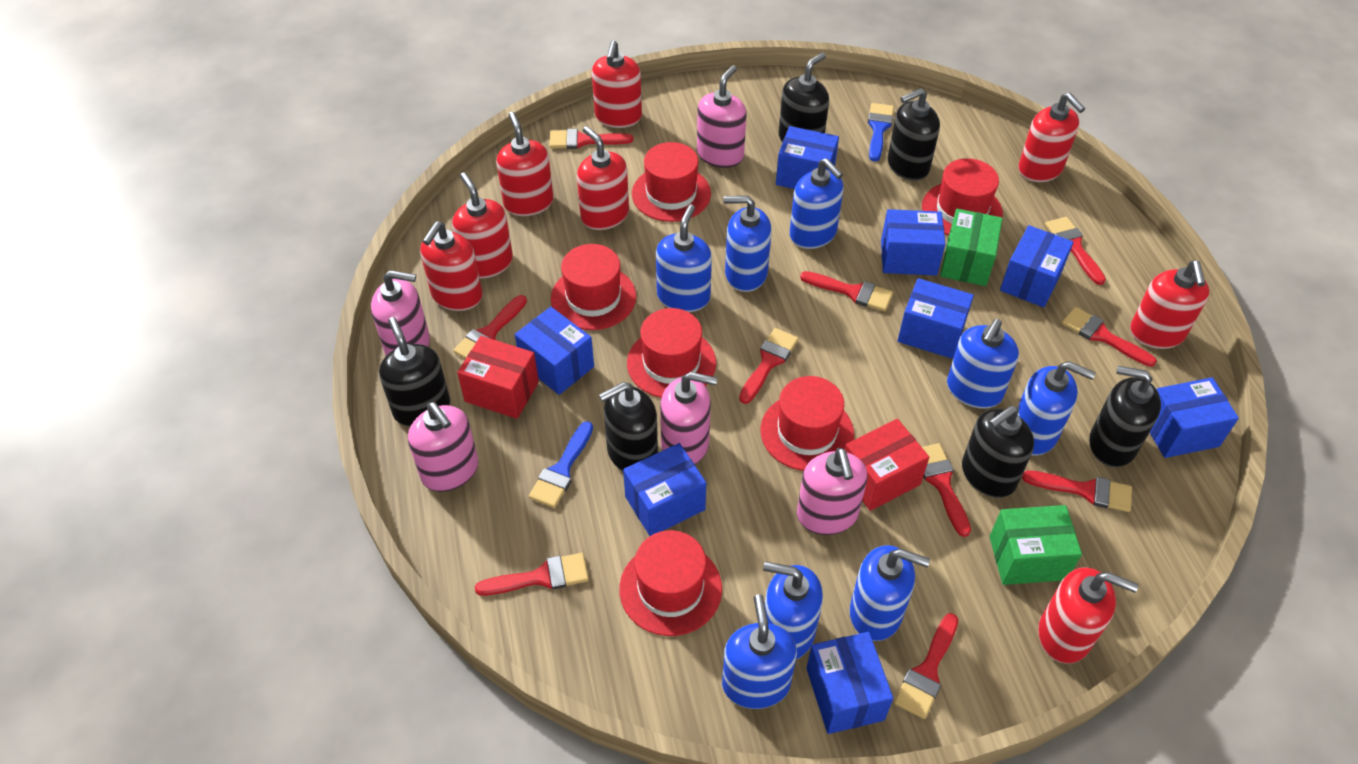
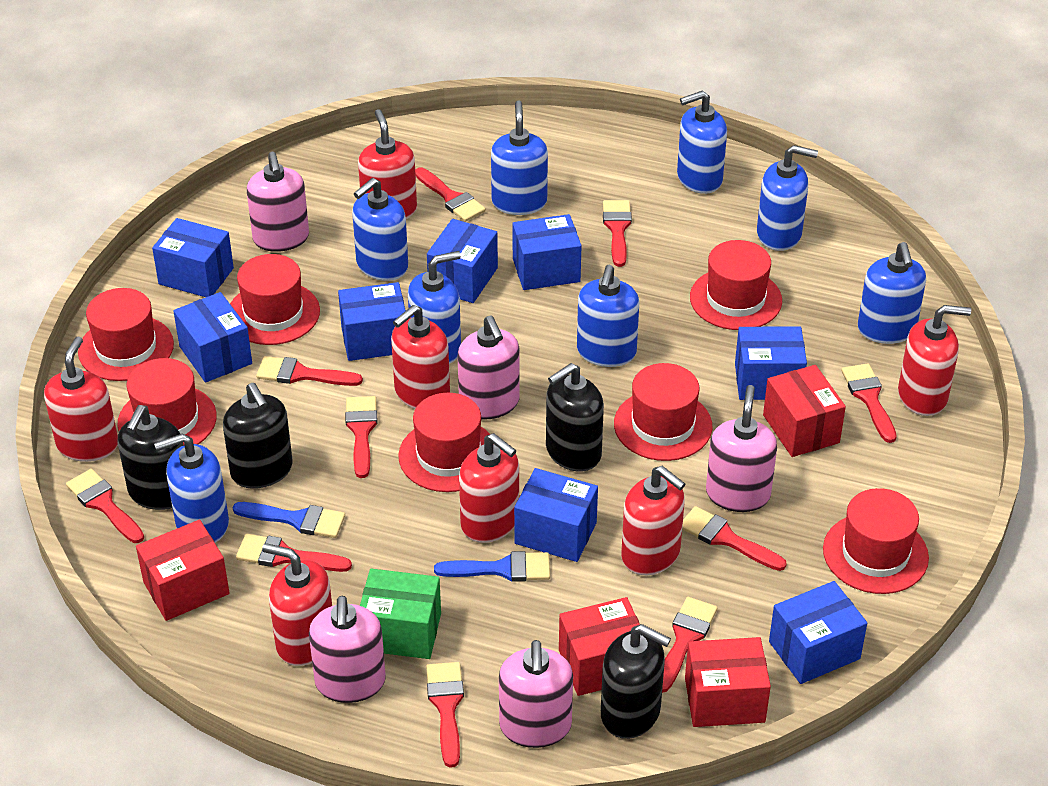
black soap dispenser: 6 -> 4
green box: 2 -> 1
red box: 2 -> 4
red hat: 6 -> 7
red soap dispenser: 8 -> 7

